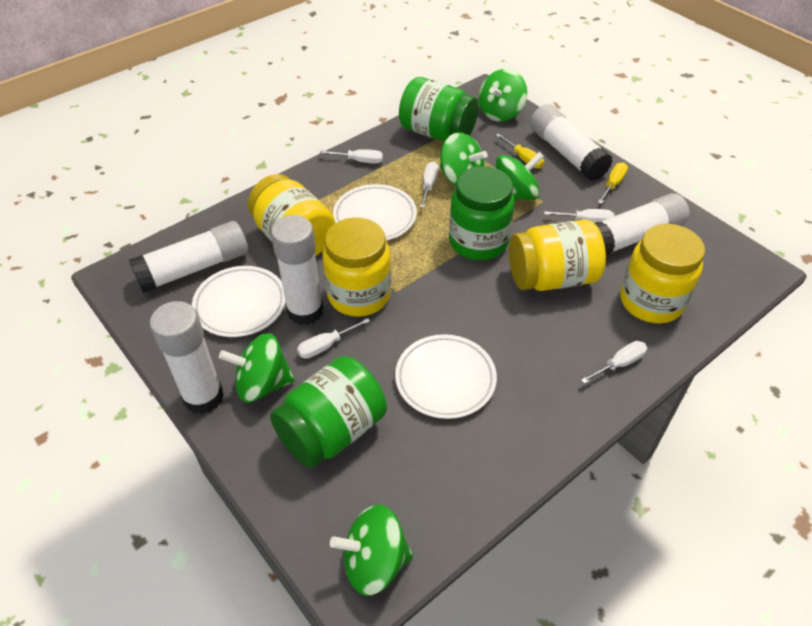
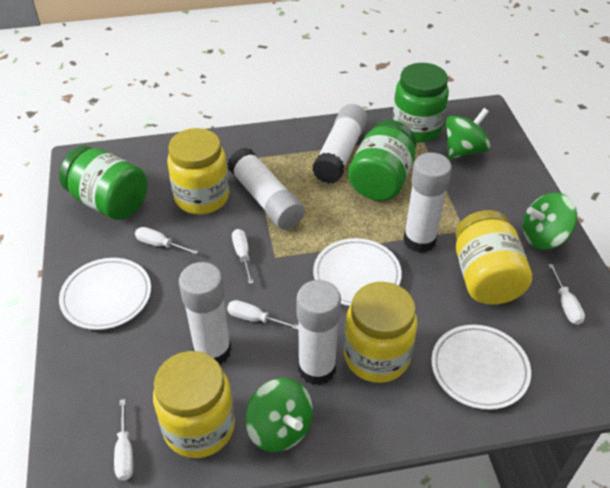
green spinning top: 5 -> 3
yellow screwdriver: 2 -> 0

